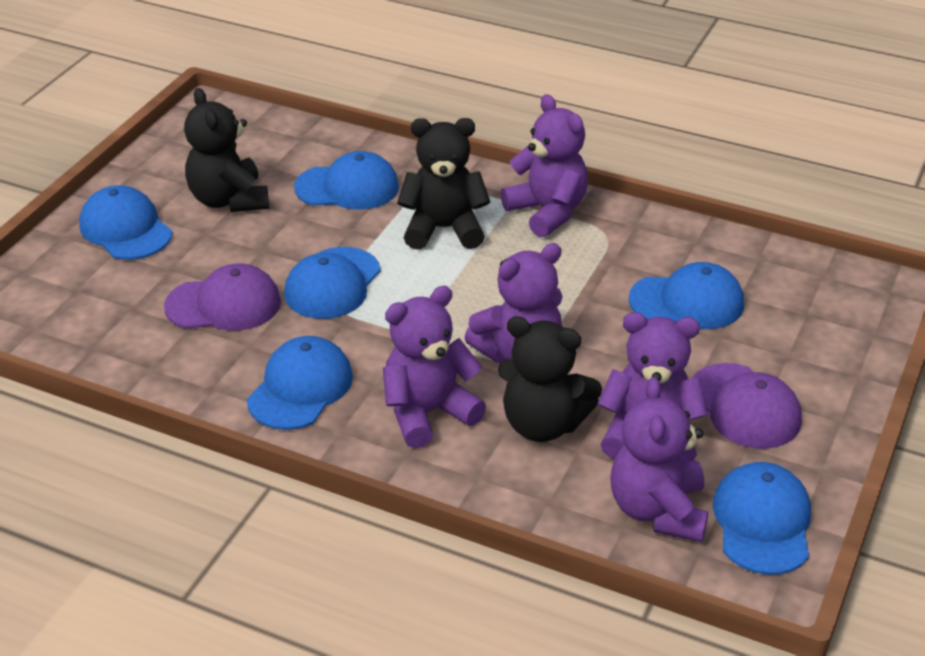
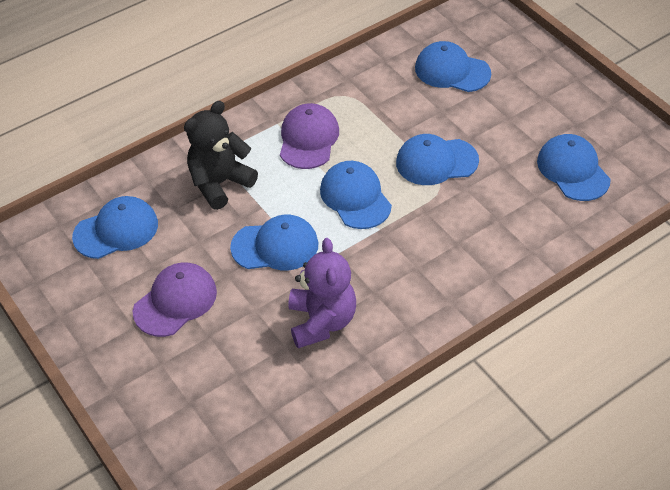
black teddy bear: 3 -> 1
purple teddy bear: 5 -> 1

